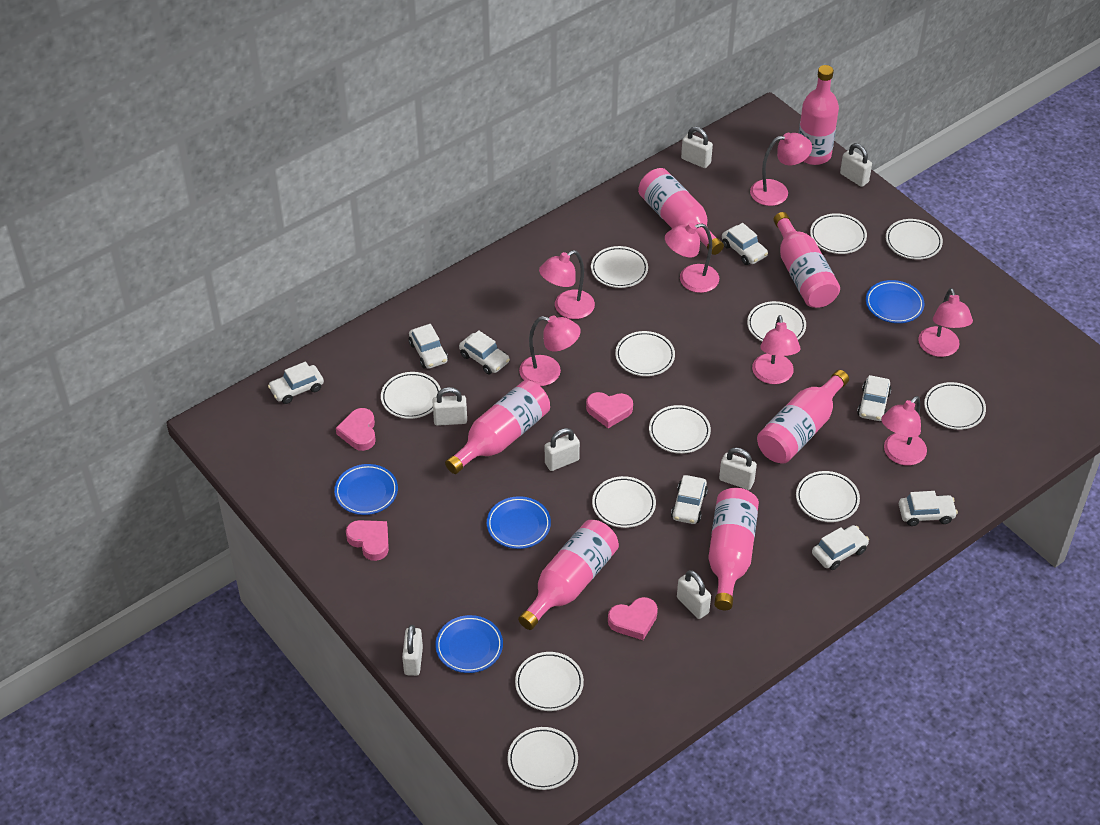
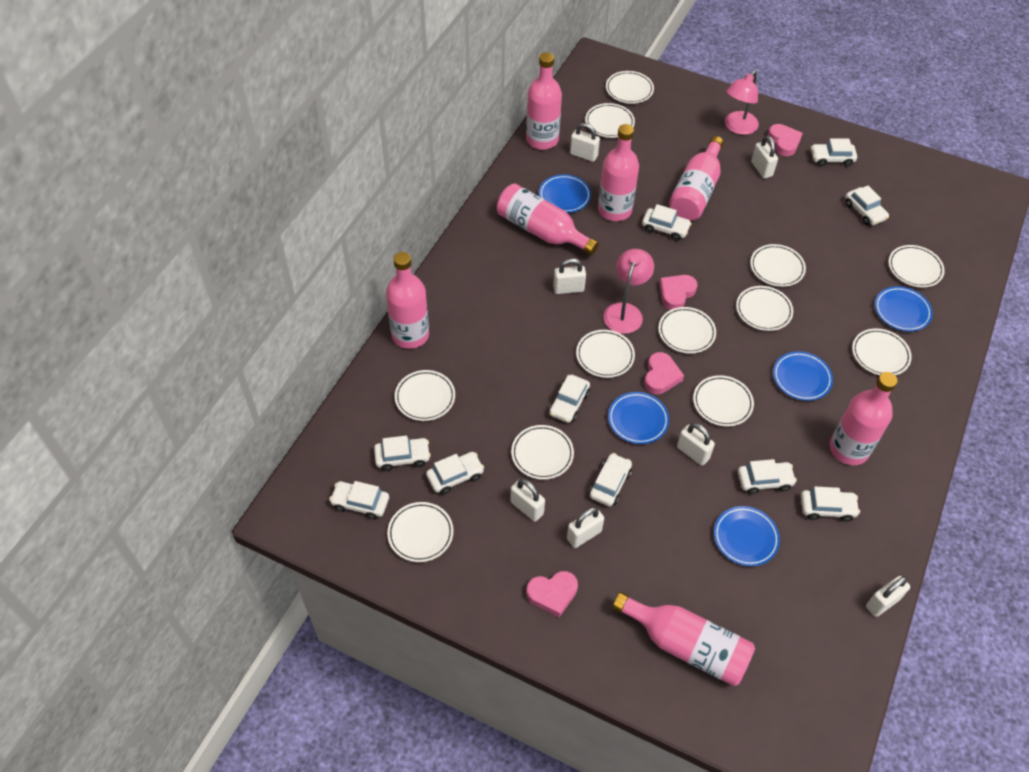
blue plate: 4 -> 5
pink lamp: 7 -> 2
white car: 8 -> 10

